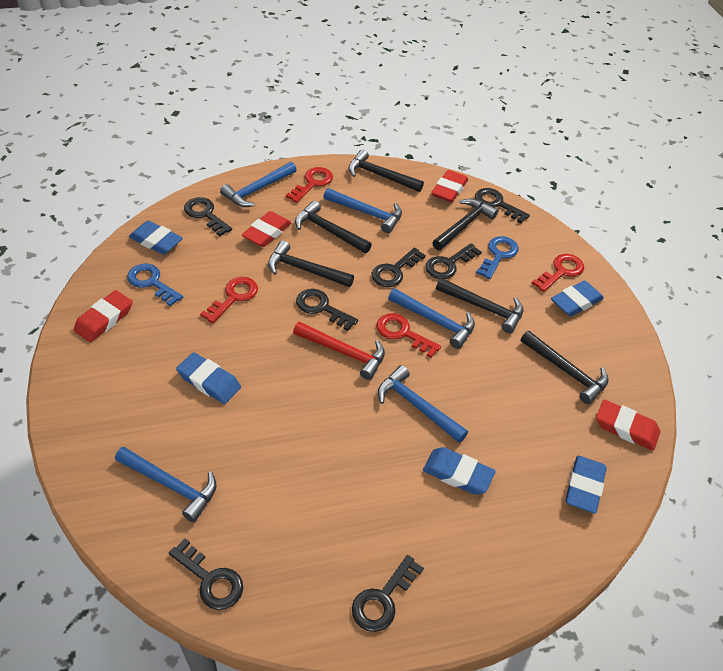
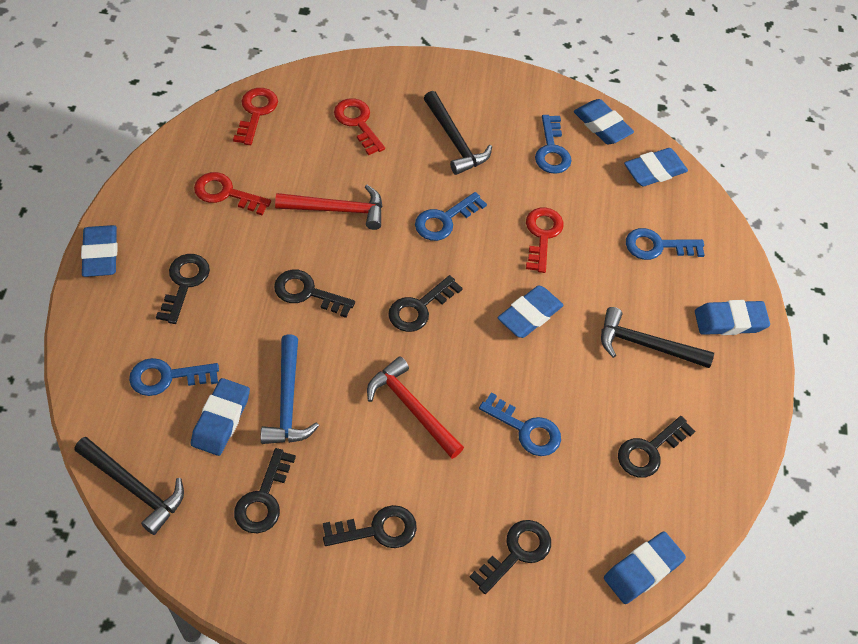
black hammer: 6 -> 3
blue eraser: 5 -> 7
blue hammer: 5 -> 1
blue key: 2 -> 5
red eraser: 4 -> 0
red hammer: 1 -> 2

